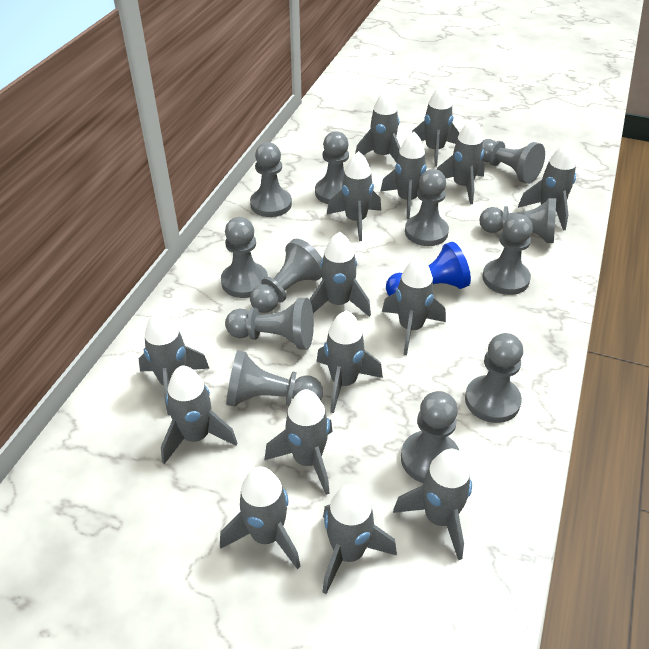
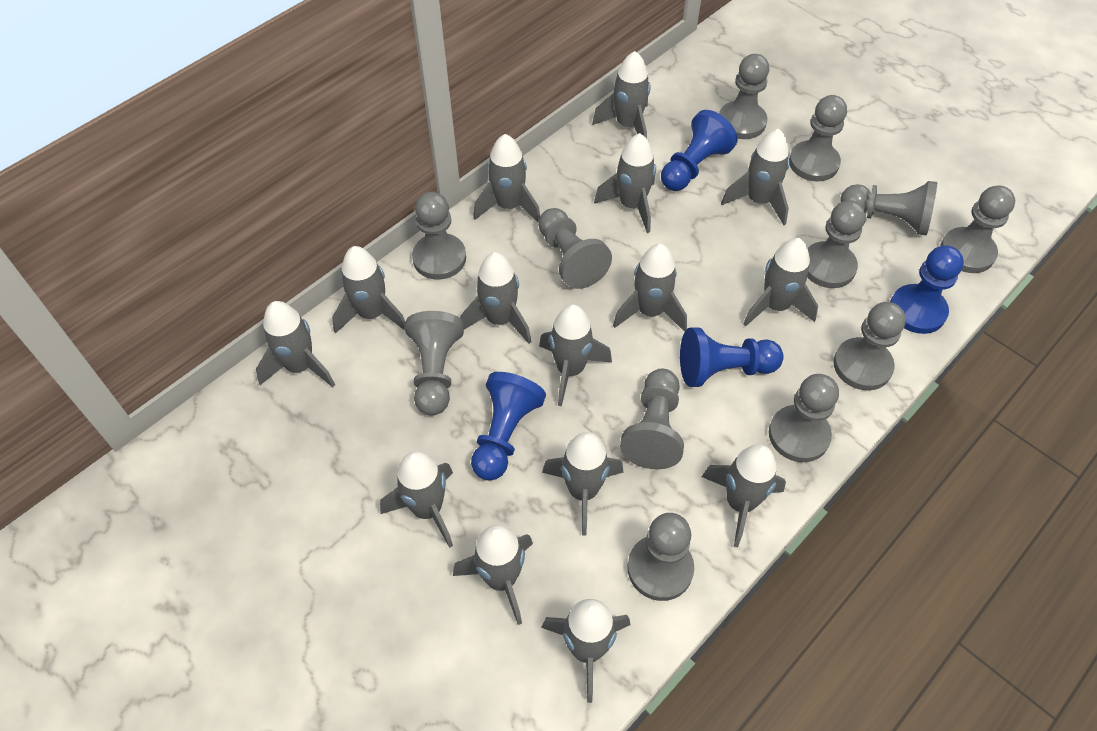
blue pawn: 1 -> 4

